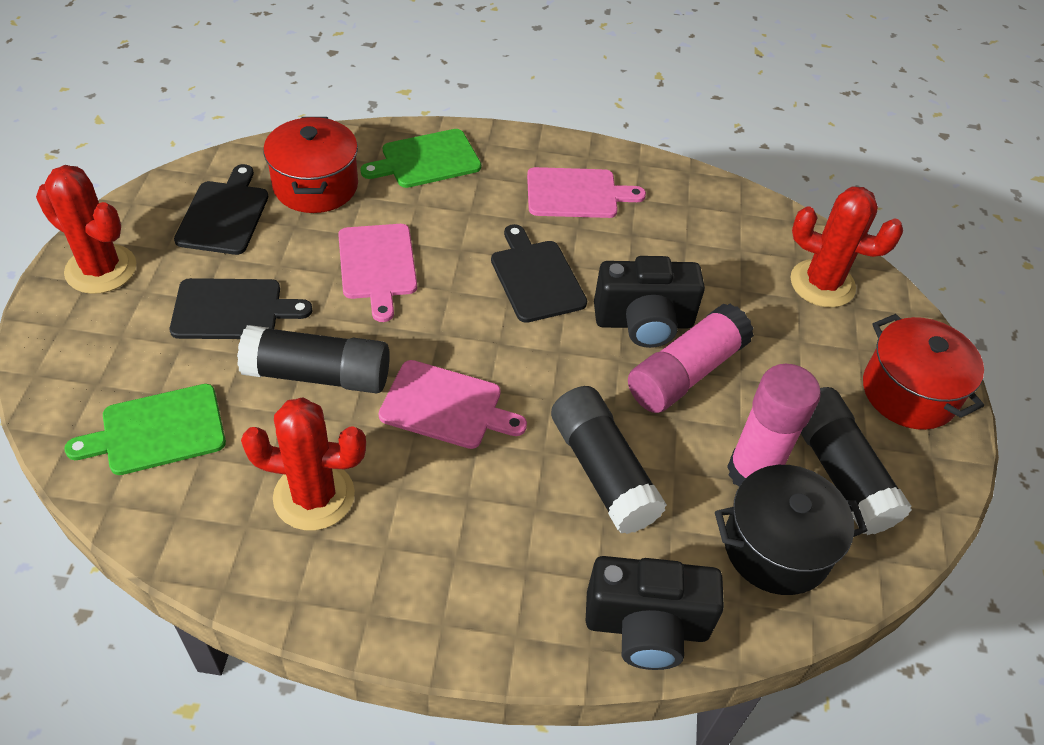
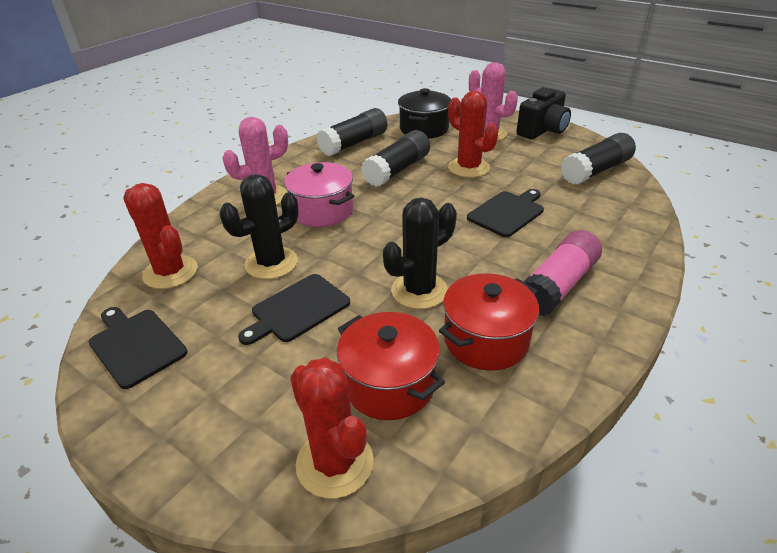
black cactus: 0 -> 2
black camera: 2 -> 1
green cutting board: 2 -> 0
pink cactus: 0 -> 2
pink cutting board: 3 -> 0
pink glue stick: 2 -> 1
pink pot: 0 -> 1

